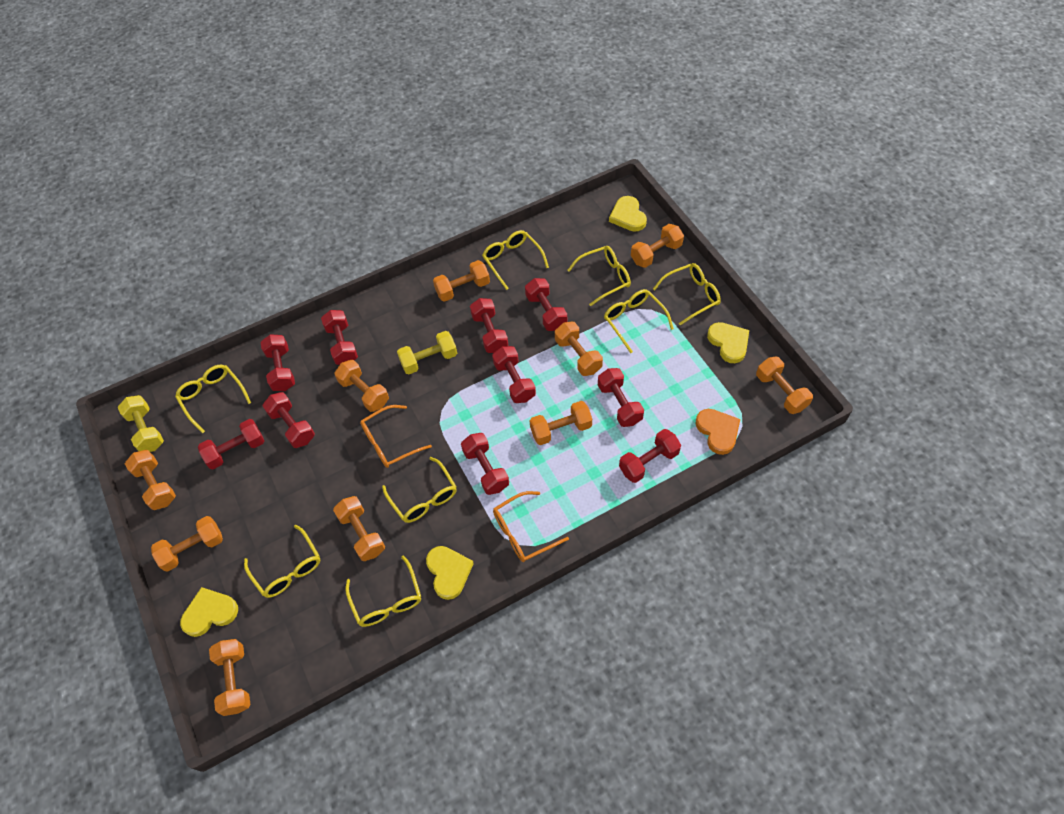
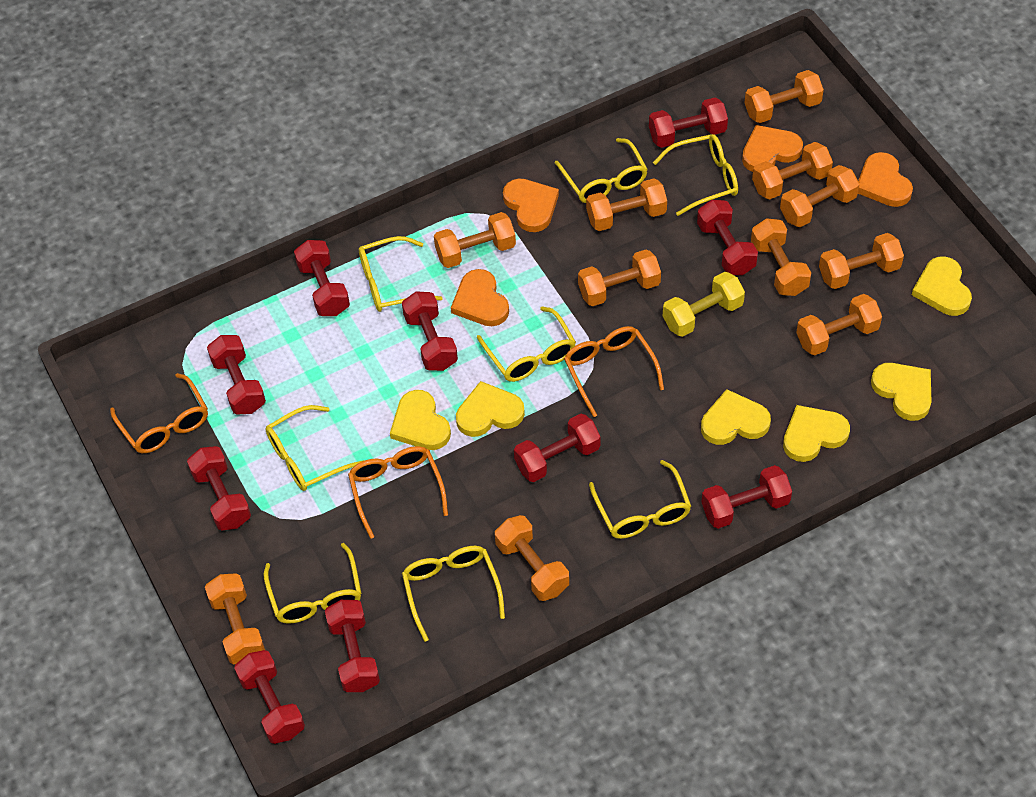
orange dumbbell: 10 -> 11
orange glasses: 2 -> 3
orange heart: 1 -> 4
yellow dumbbell: 2 -> 1
yellow heart: 4 -> 6

